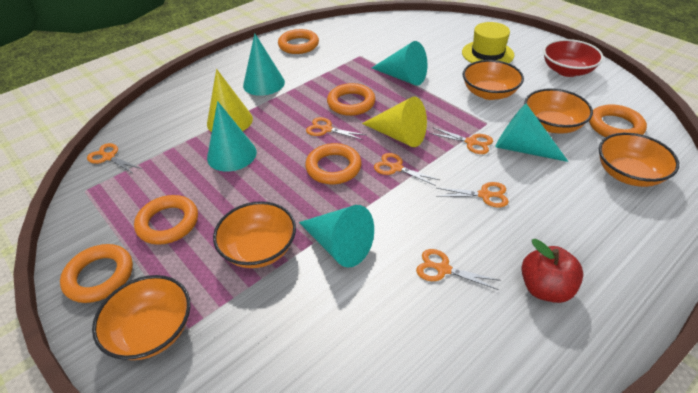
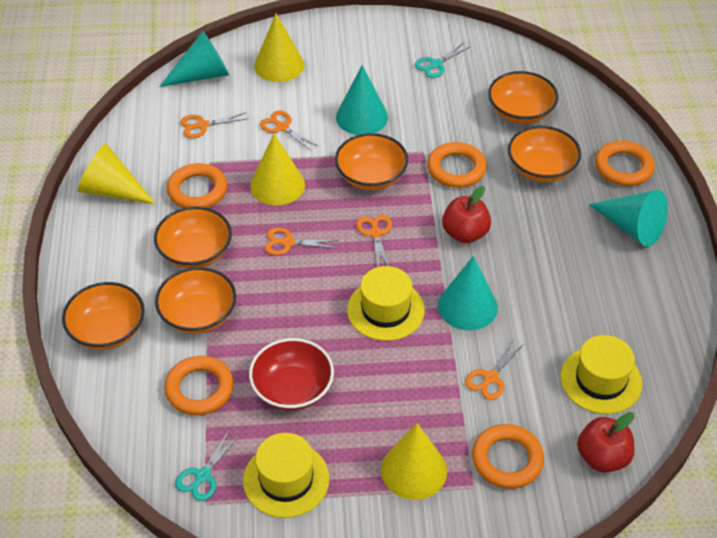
orange bowl: 5 -> 6
orange ring: 6 -> 5
orange scissors: 6 -> 5
red apple: 1 -> 2
turquoise cone: 5 -> 4
turquoise scissors: 0 -> 2
yellow cone: 2 -> 4
yellow hat: 1 -> 3

